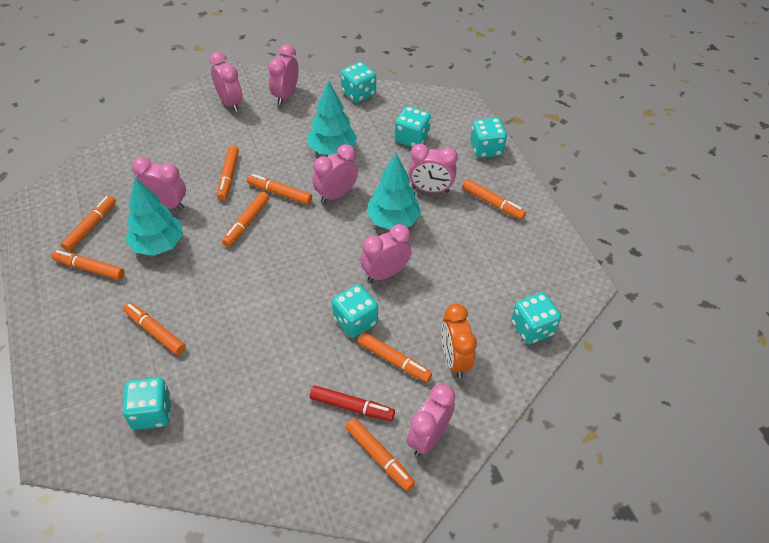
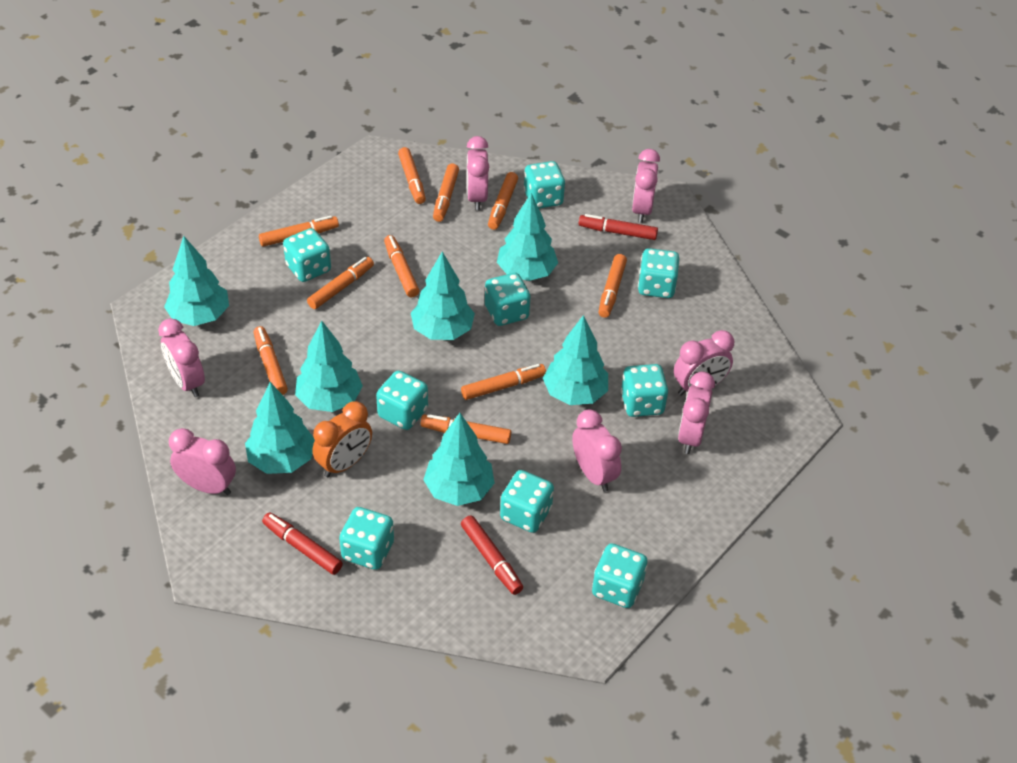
orange marker: 9 -> 10
red marker: 1 -> 3
turquoise dice: 6 -> 9
turquoise tree: 3 -> 7

